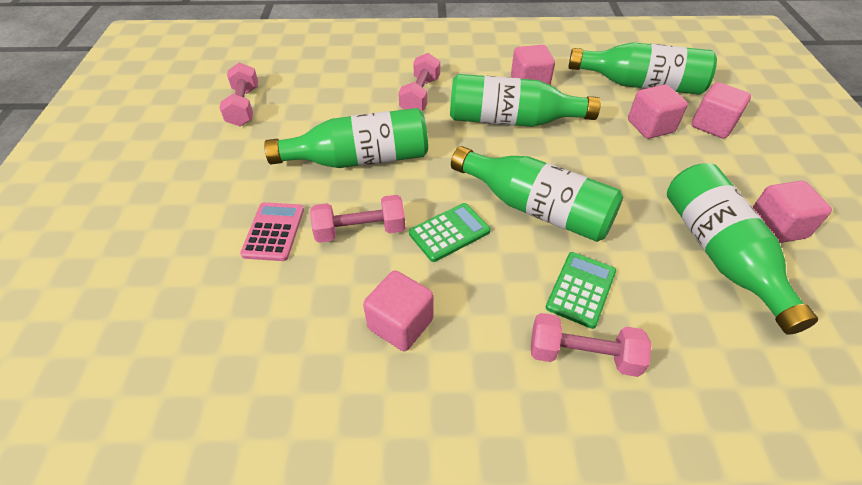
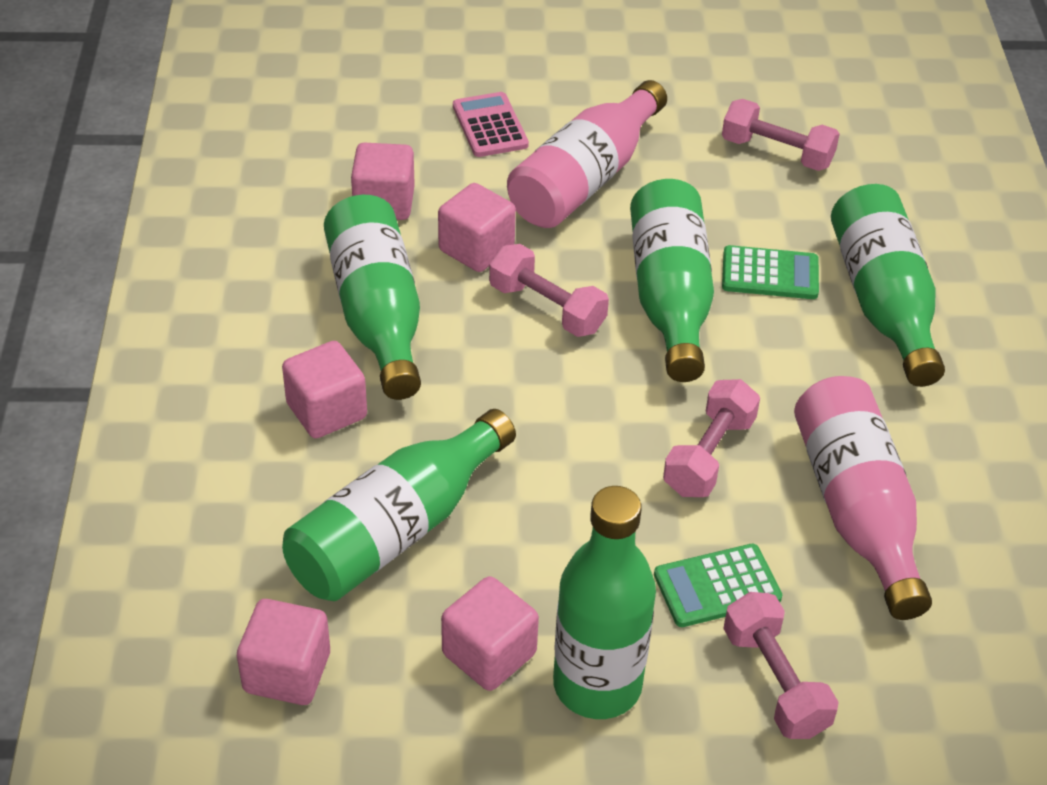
pink bottle: 0 -> 2

